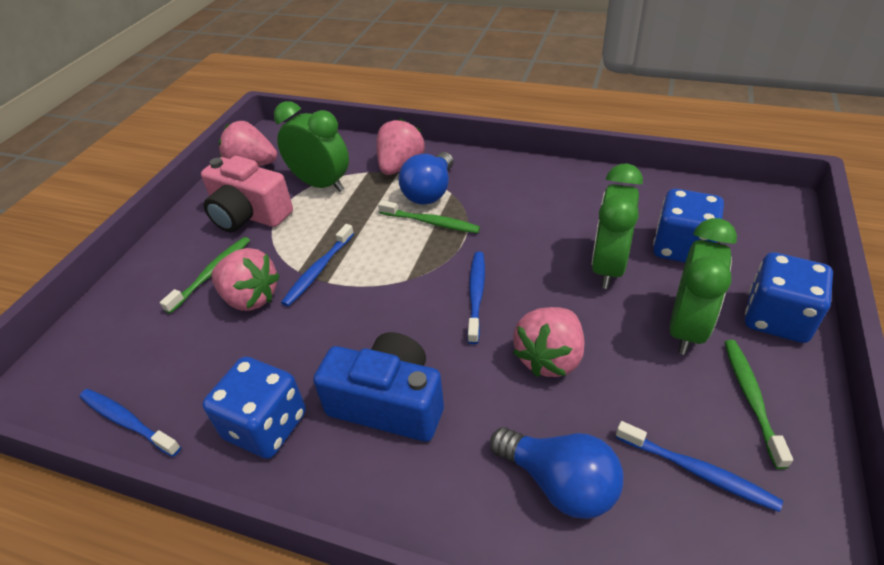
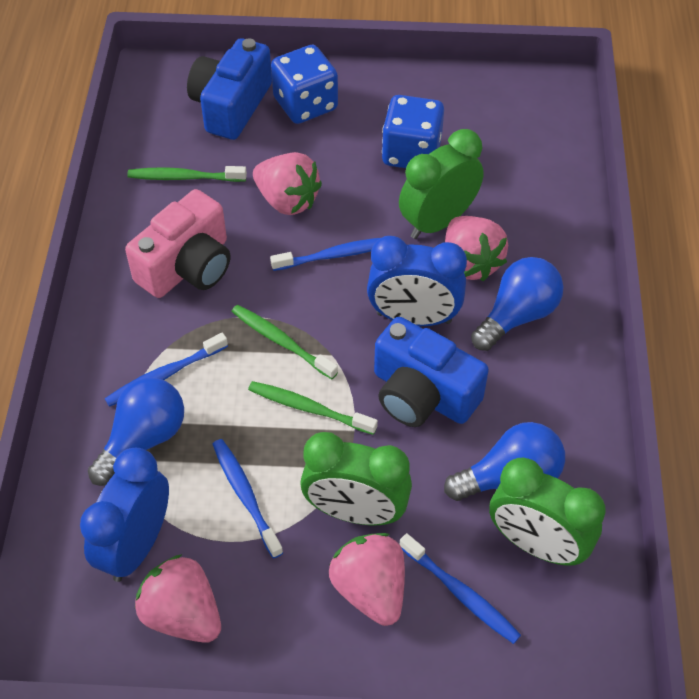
blue camera: 1 -> 2
blue clock: 0 -> 2
blue dice: 3 -> 2
blue light bulb: 2 -> 3

